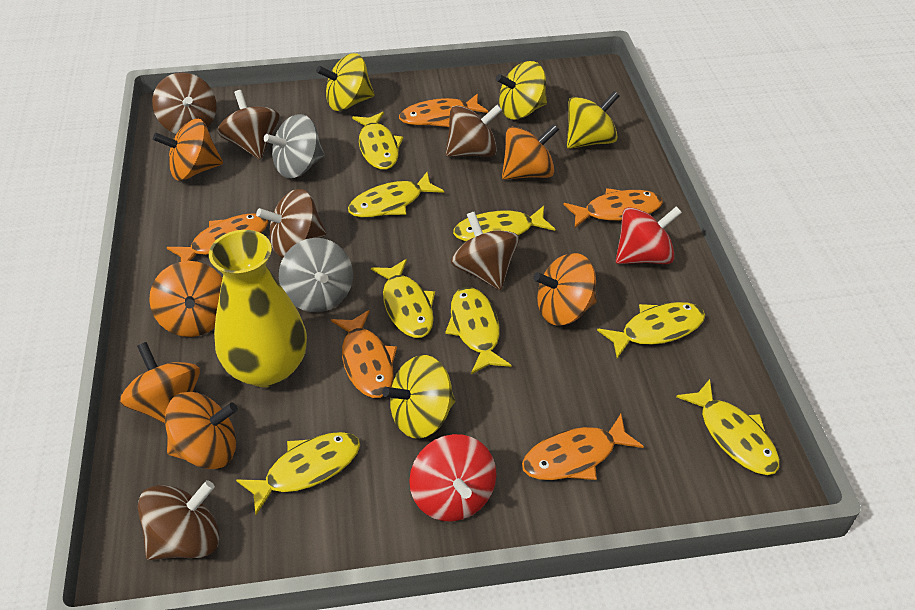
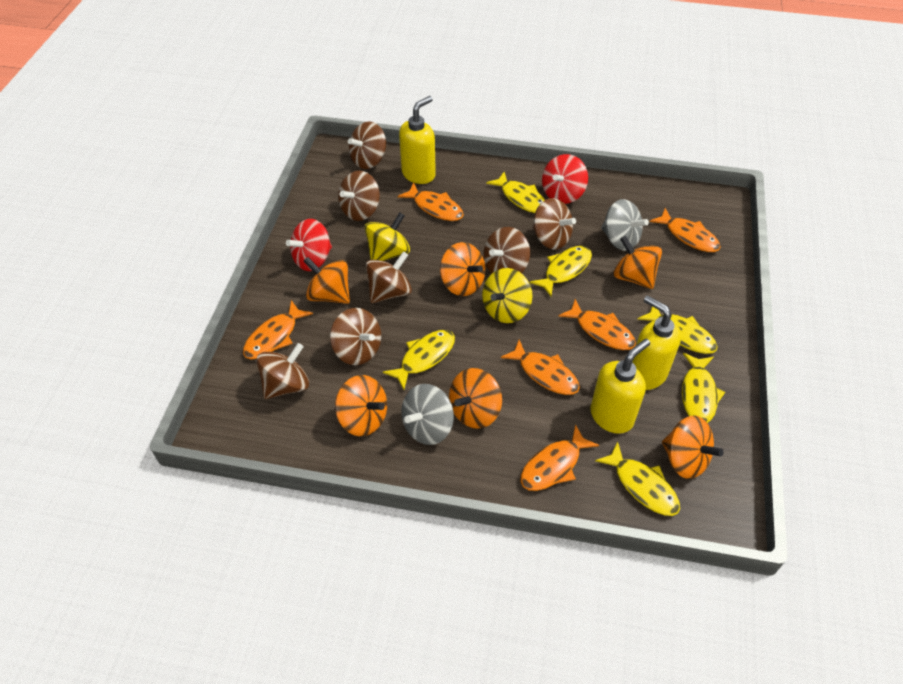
brown spinning top: 6 -> 7
orange fish: 5 -> 6
yellow fish: 8 -> 6
yellow soap dispenser: 0 -> 3
yellow spinning top: 4 -> 2
yellow vase: 1 -> 0

